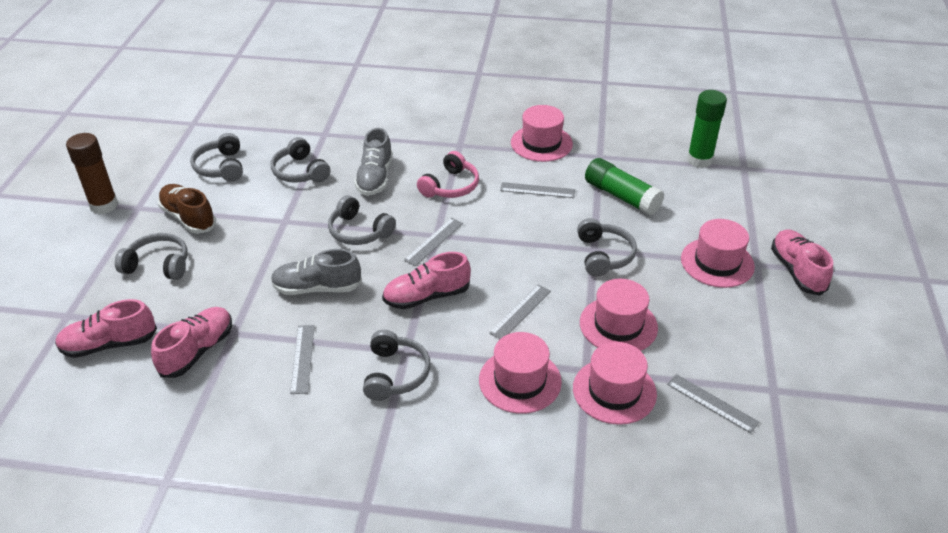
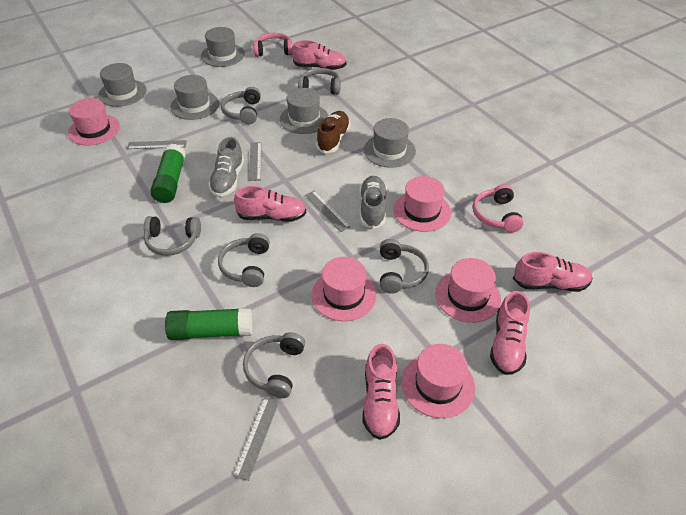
brown glue stick: 1 -> 0
grey hat: 0 -> 5
grey ruler: 5 -> 4
pink headphones: 1 -> 2
pink shoe: 4 -> 5

